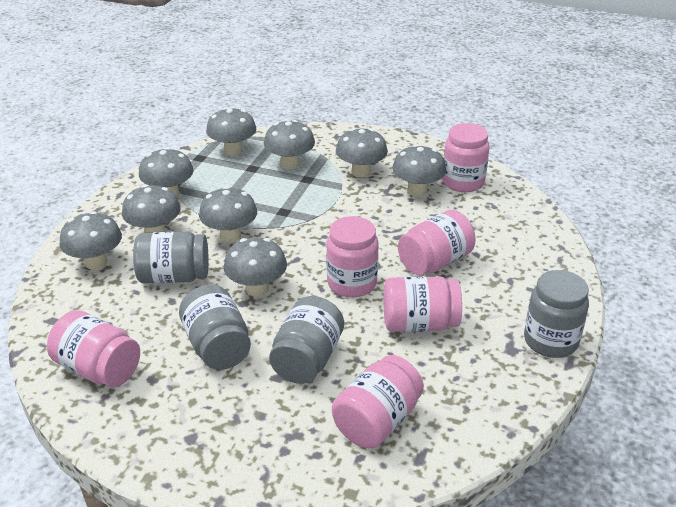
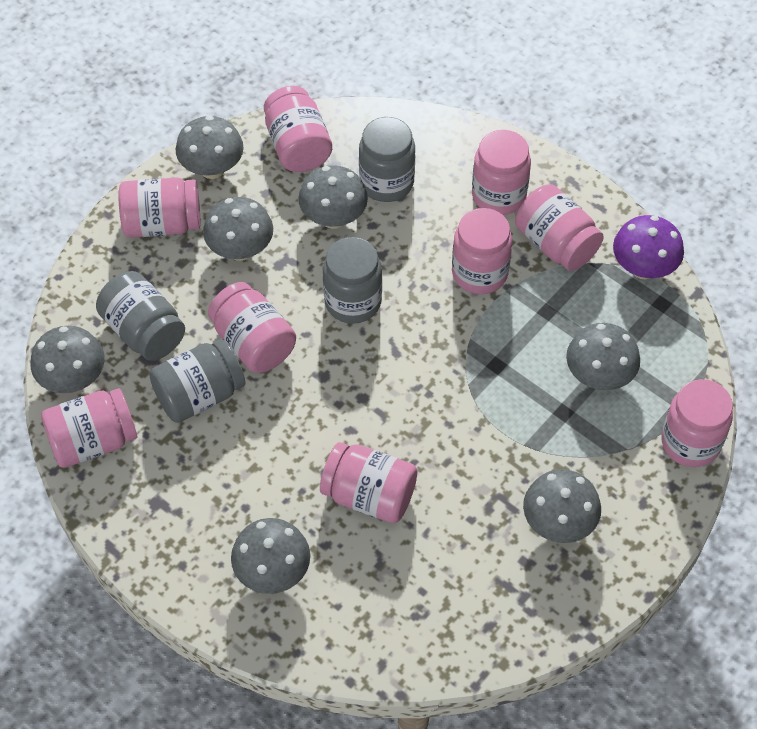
grey mushroom: 9 -> 7
pink jar: 6 -> 9
purple mushroom: 0 -> 1

